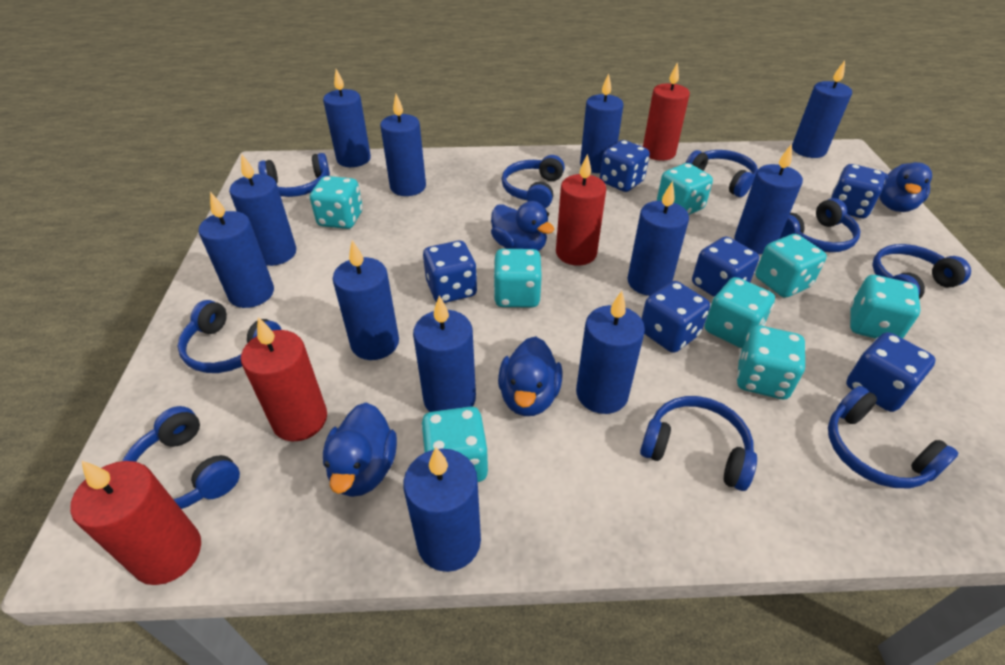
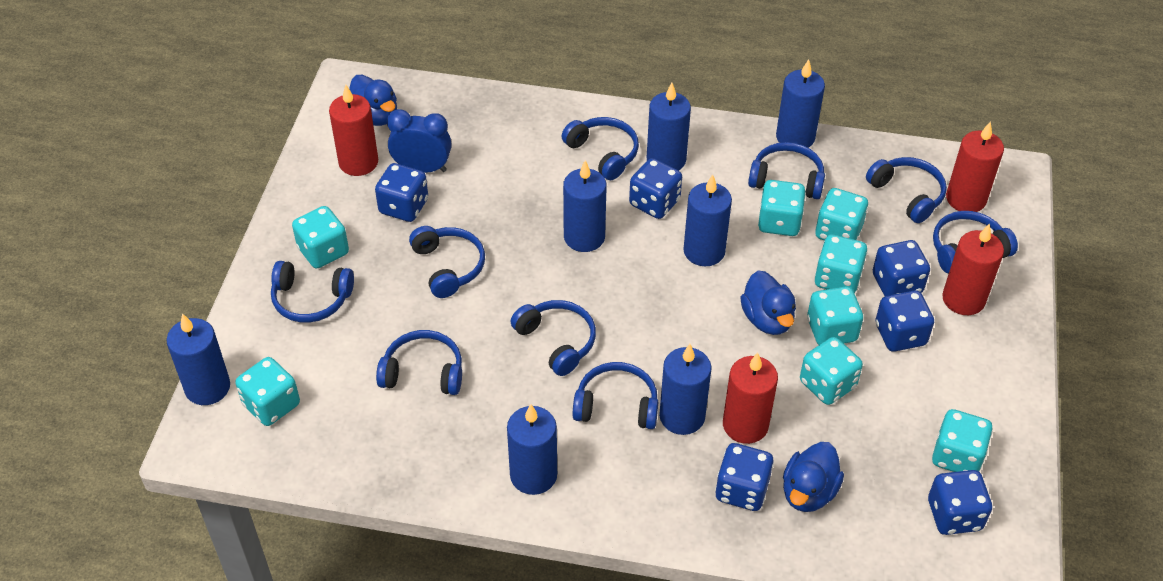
blue candle: 12 -> 7
blue clock: 0 -> 1
blue duck: 4 -> 3

